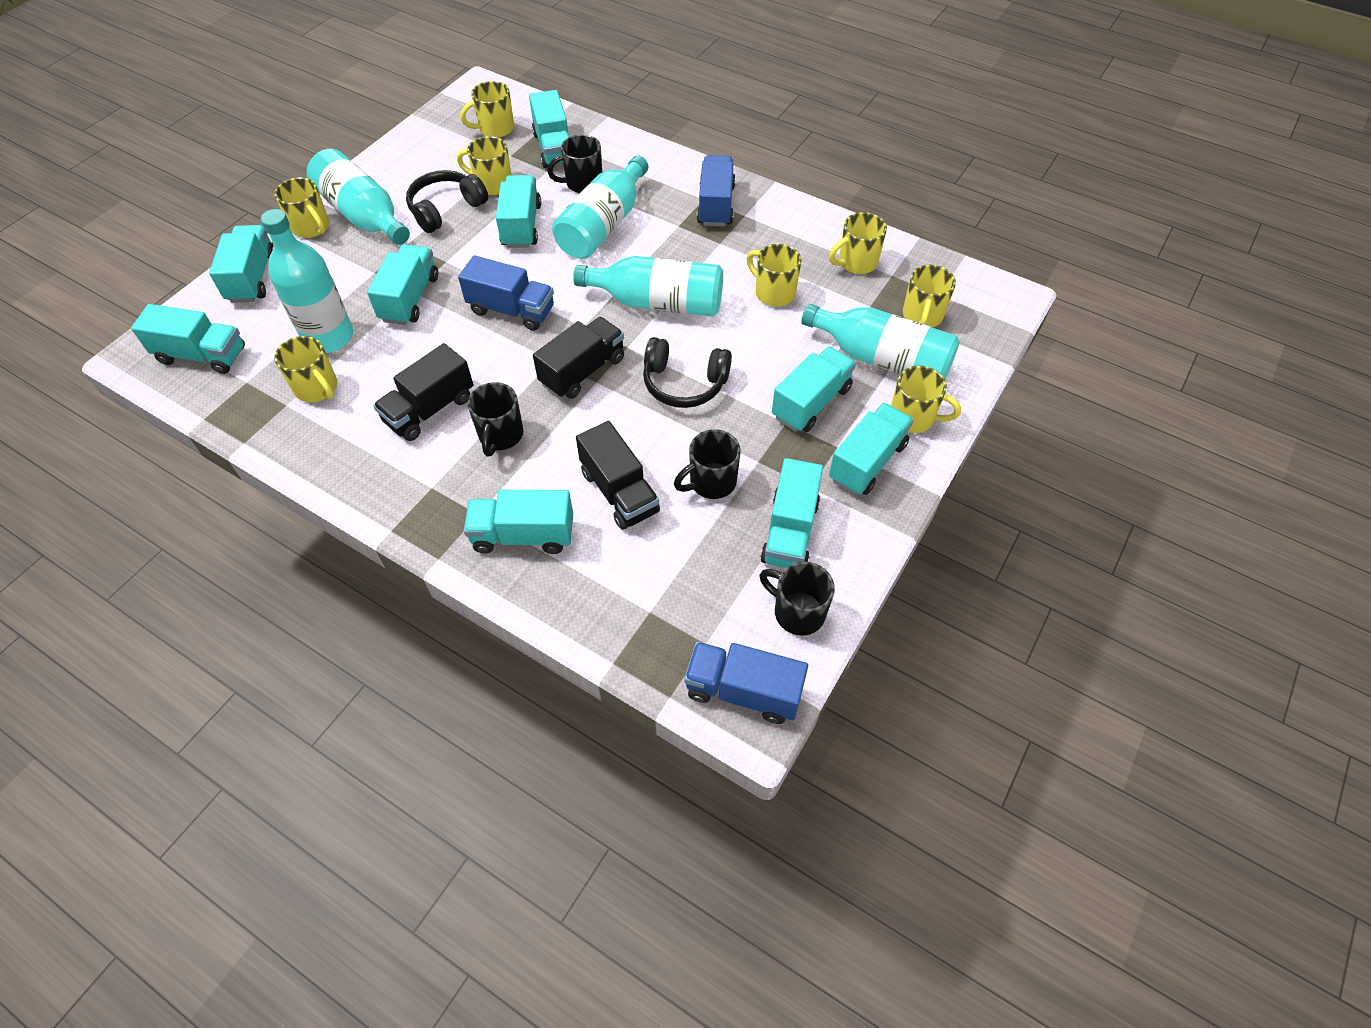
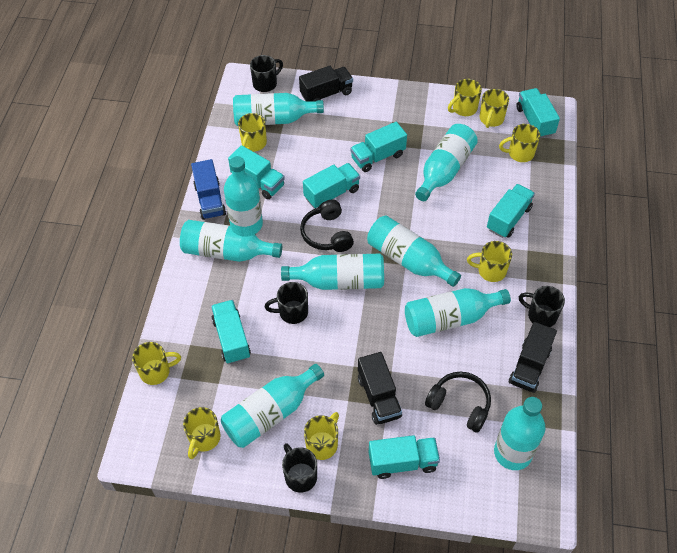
blue truck: 3 -> 1
turquoise bottle: 5 -> 9
turquoise truck: 9 -> 7

